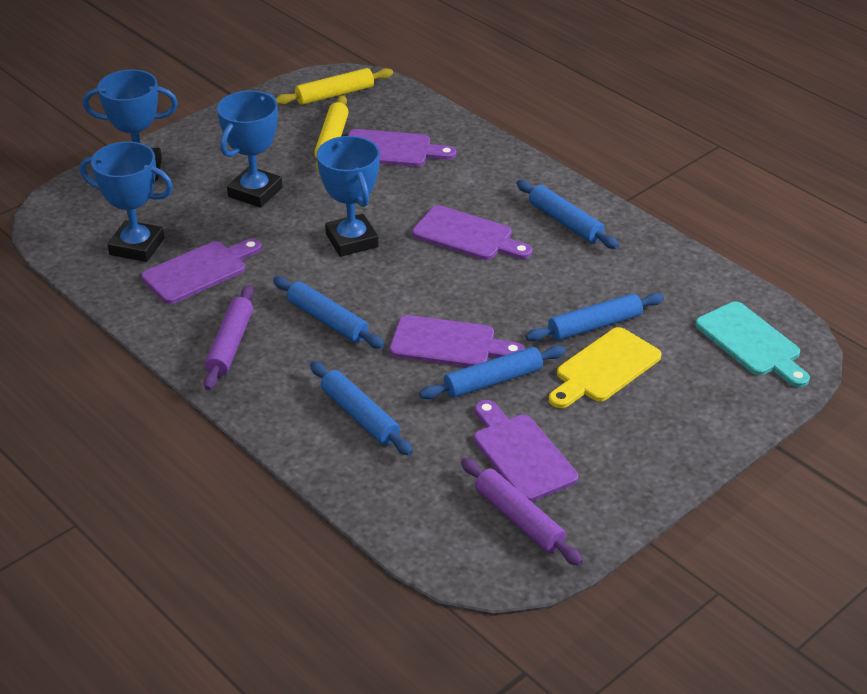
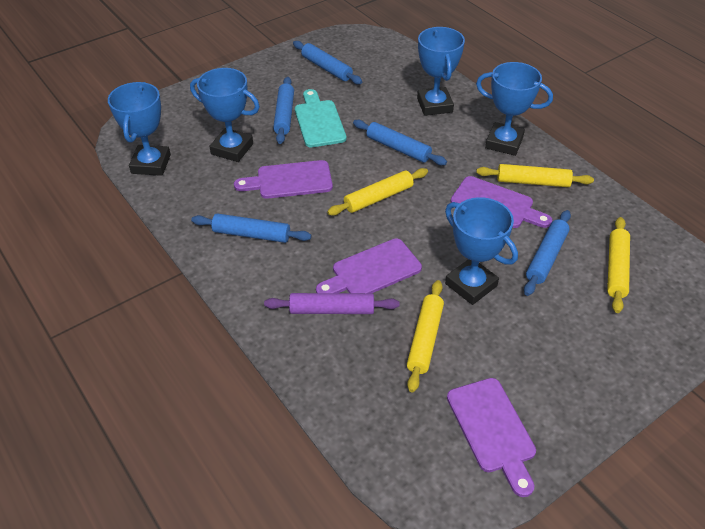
blue trophy: 4 -> 5
purple cutting board: 5 -> 4
purple rolling pin: 2 -> 1
yellow cutting board: 1 -> 0
yellow rolling pin: 2 -> 4

